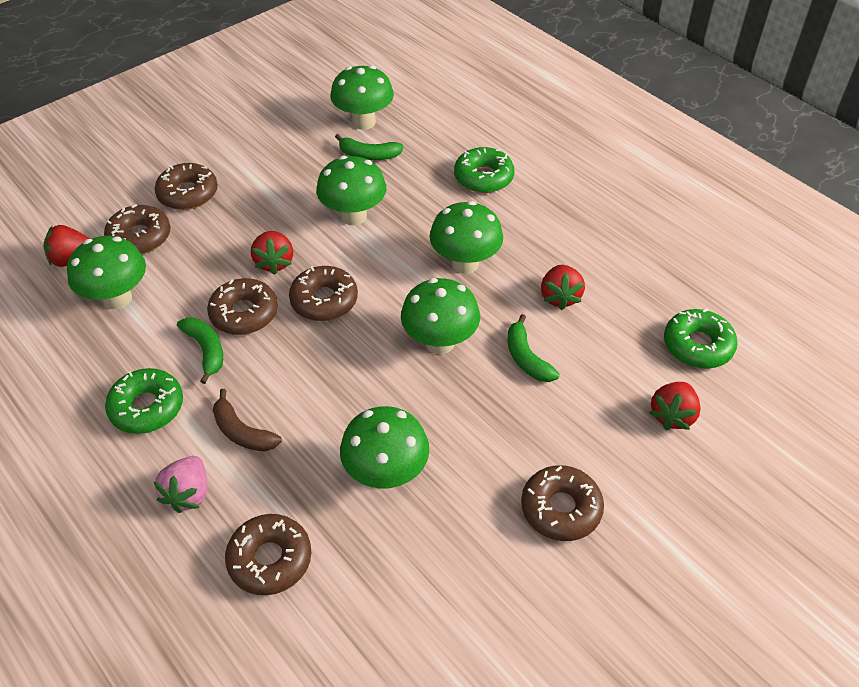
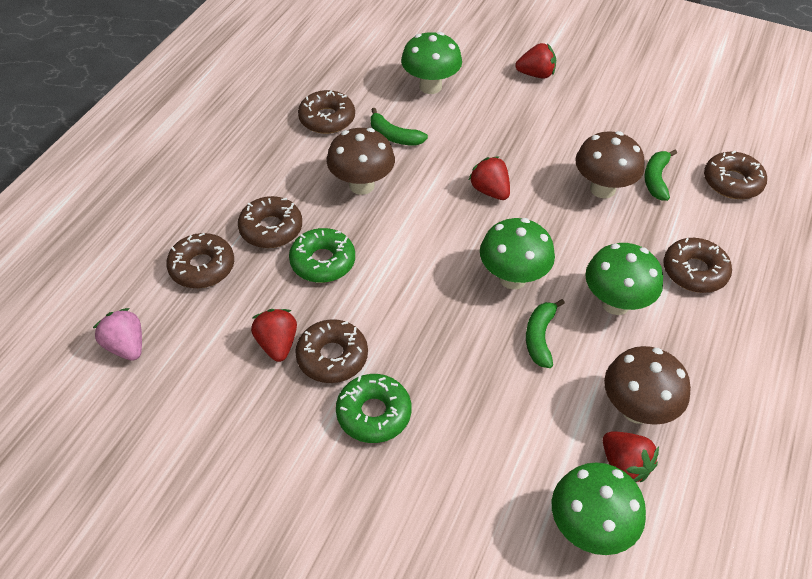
brown banana: 1 -> 0
brown mushroom: 0 -> 3
green donut: 3 -> 2
green mushroom: 6 -> 4

